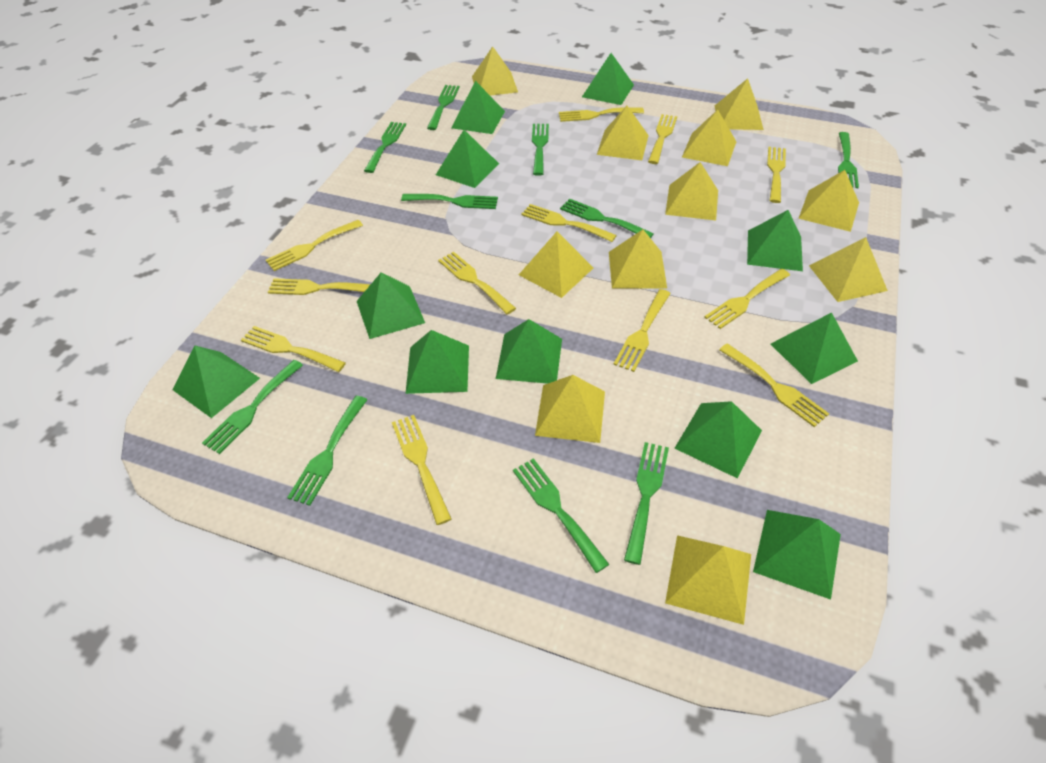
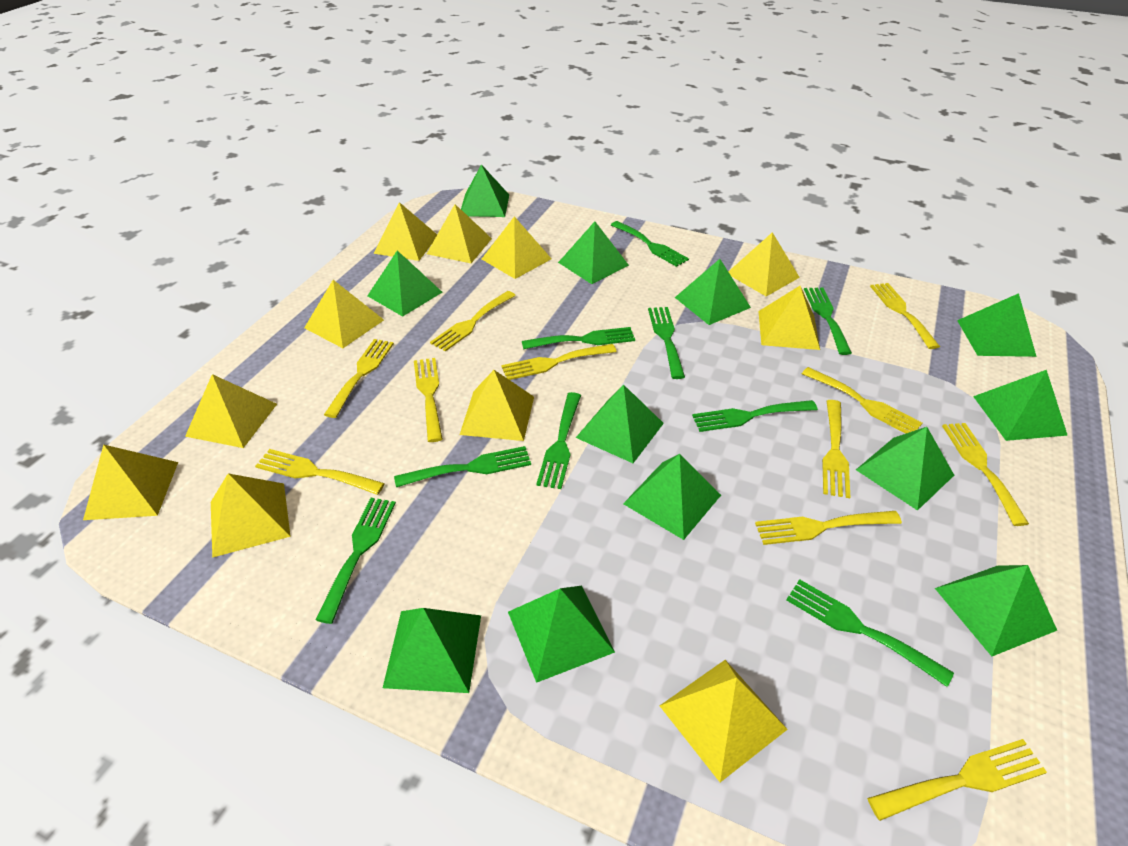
green fork: 10 -> 9
green pyramid: 11 -> 12
yellow fork: 12 -> 11

